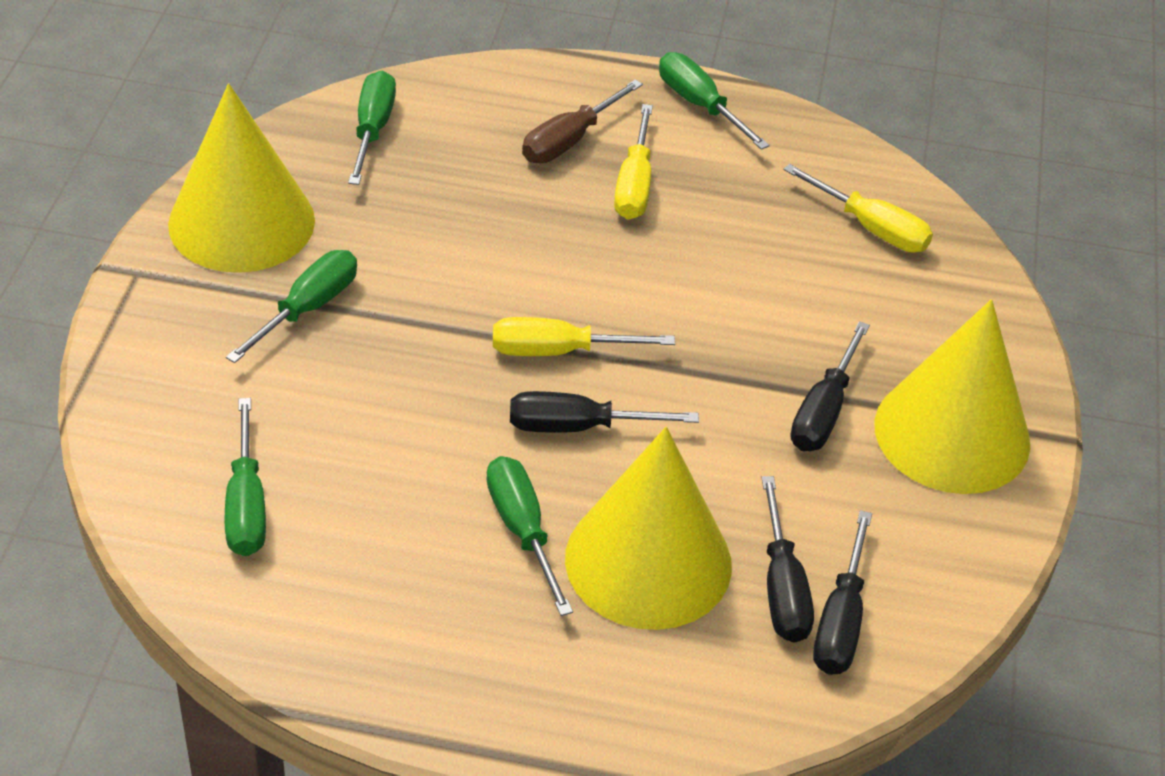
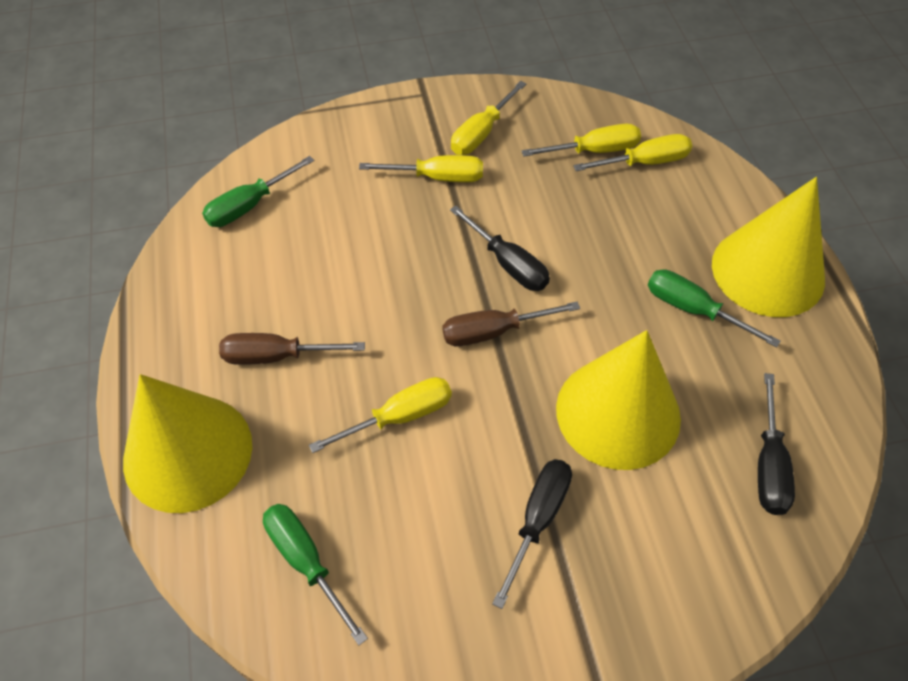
black screwdriver: 4 -> 3
brown screwdriver: 1 -> 2
green screwdriver: 5 -> 3
yellow screwdriver: 3 -> 5

